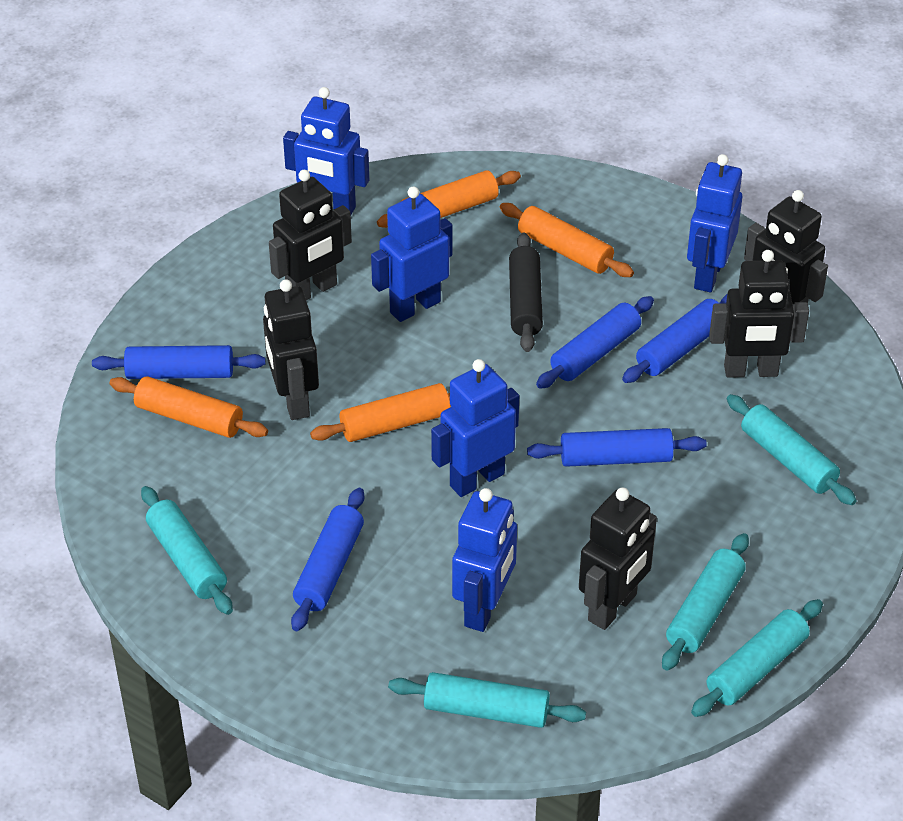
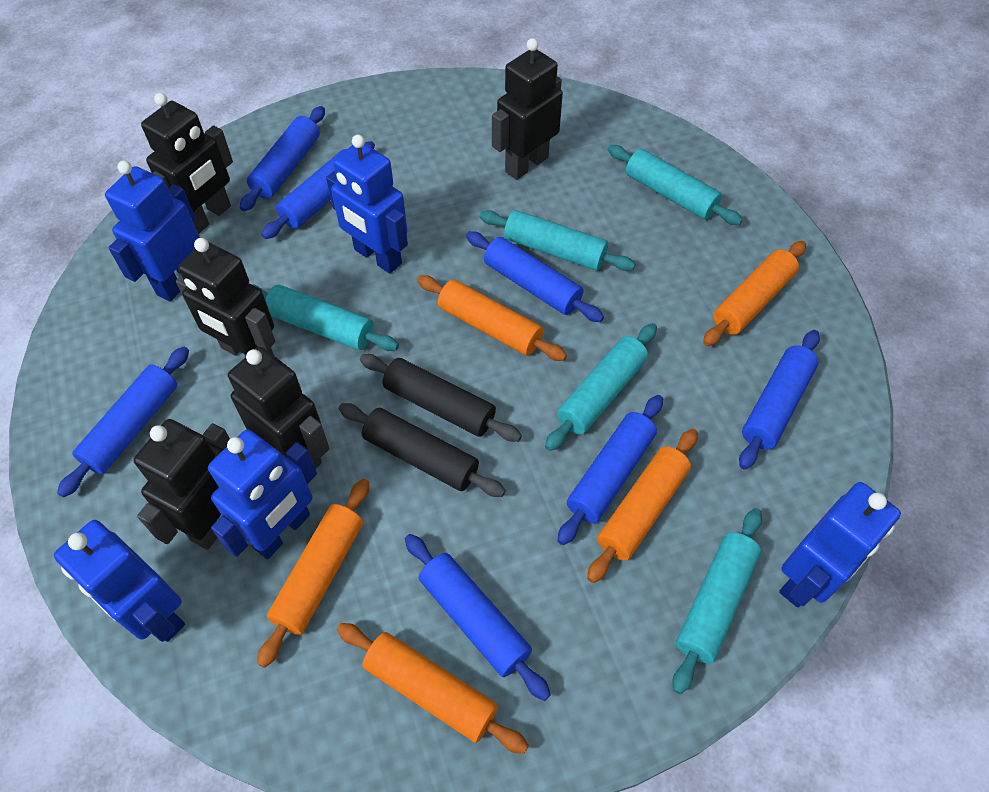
black rolling pin: 1 -> 2
blue rolling pin: 5 -> 7
orange rolling pin: 4 -> 5

